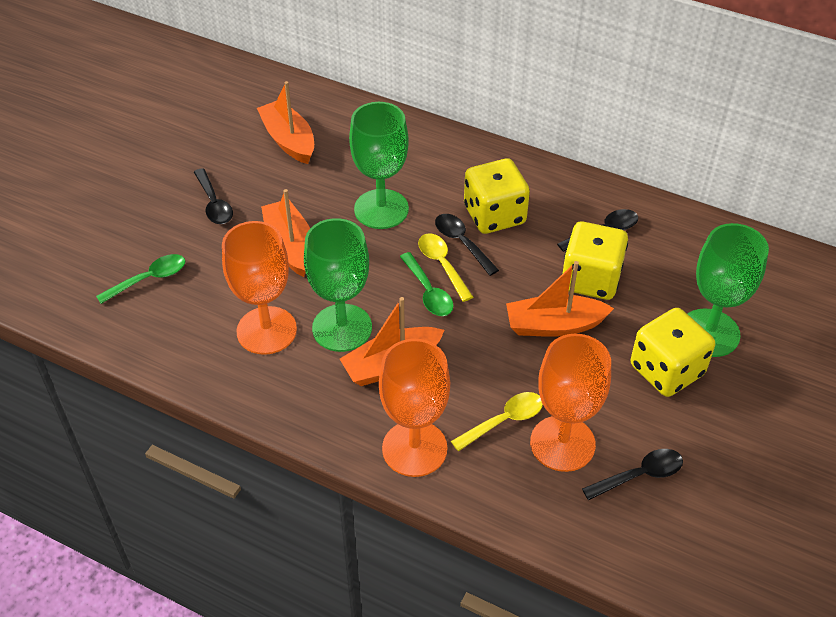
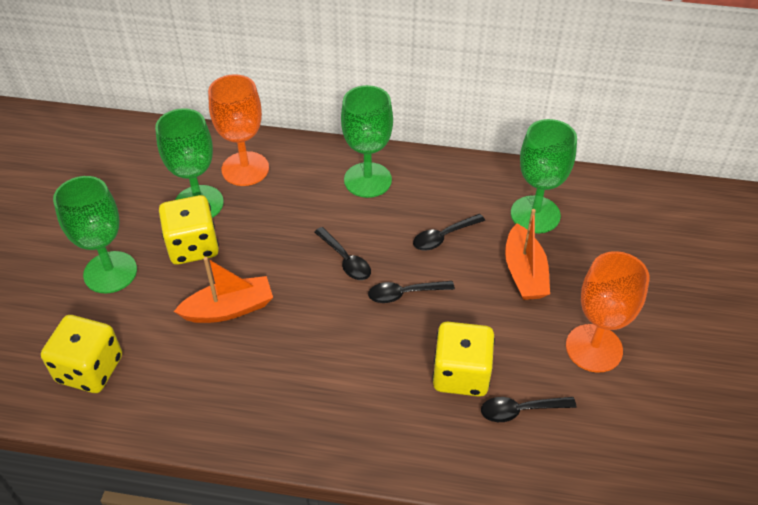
green goblet: 3 -> 4
green spoon: 2 -> 0
orange boat: 4 -> 2
orange goblet: 3 -> 2
yellow spoon: 2 -> 0

